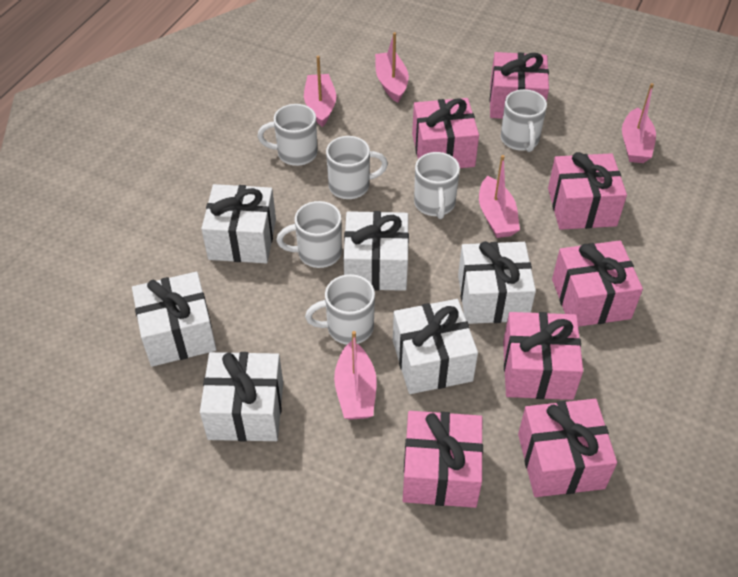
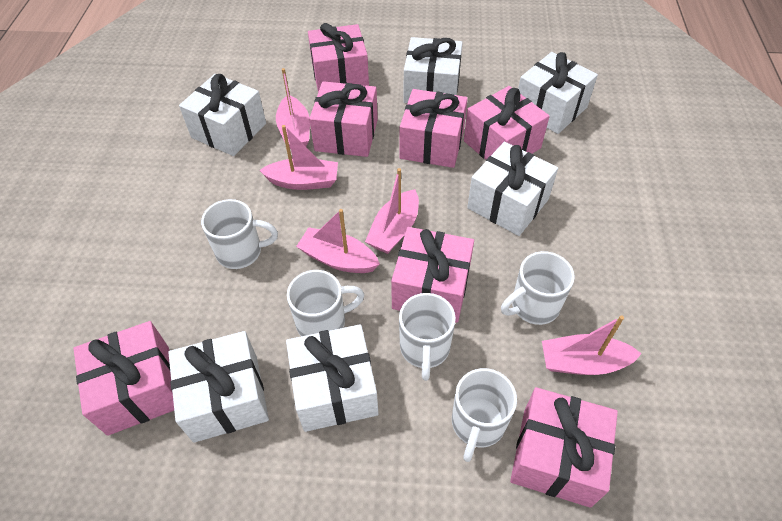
white mug: 6 -> 5

